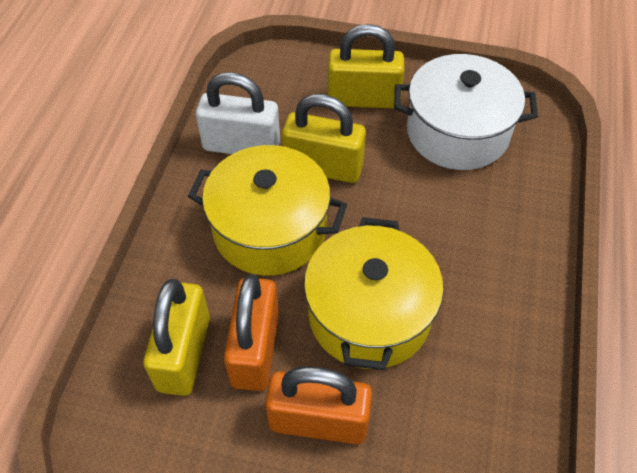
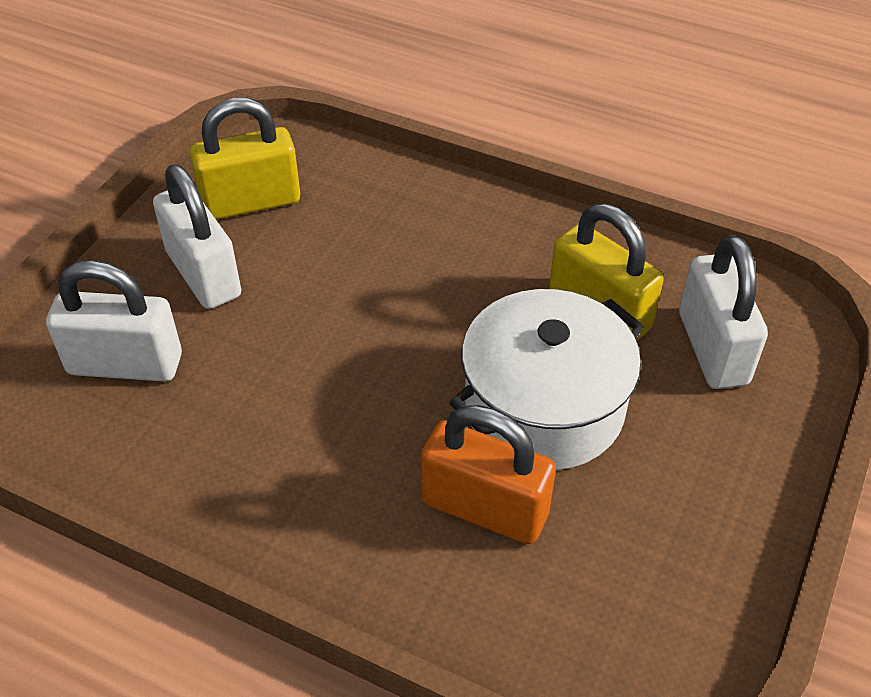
orange padlock: 2 -> 1
white padlock: 1 -> 3
yellow padlock: 3 -> 2
yellow pot: 2 -> 0

